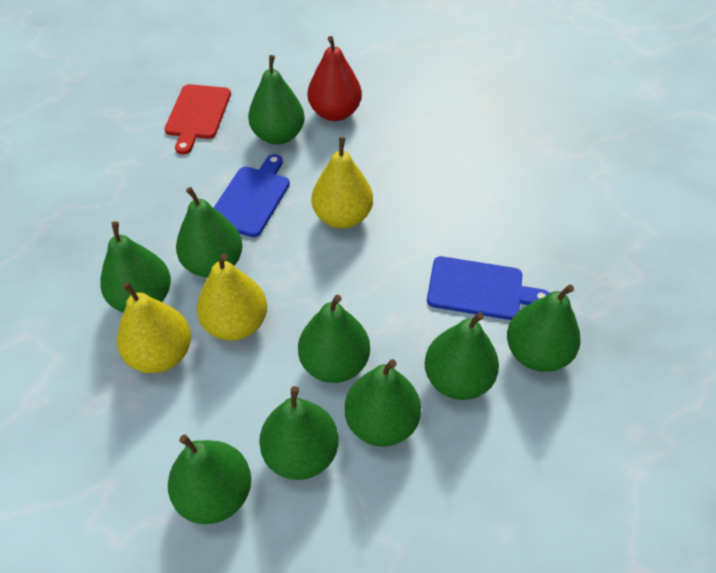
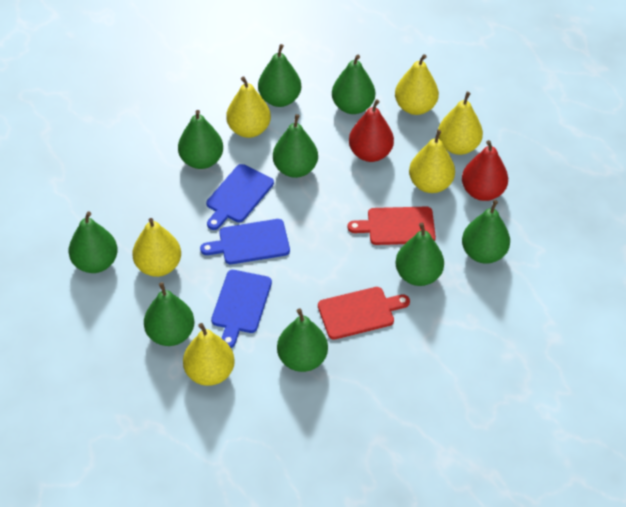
blue cutting board: 2 -> 3
red cutting board: 1 -> 2
red pear: 1 -> 2
yellow pear: 3 -> 6

